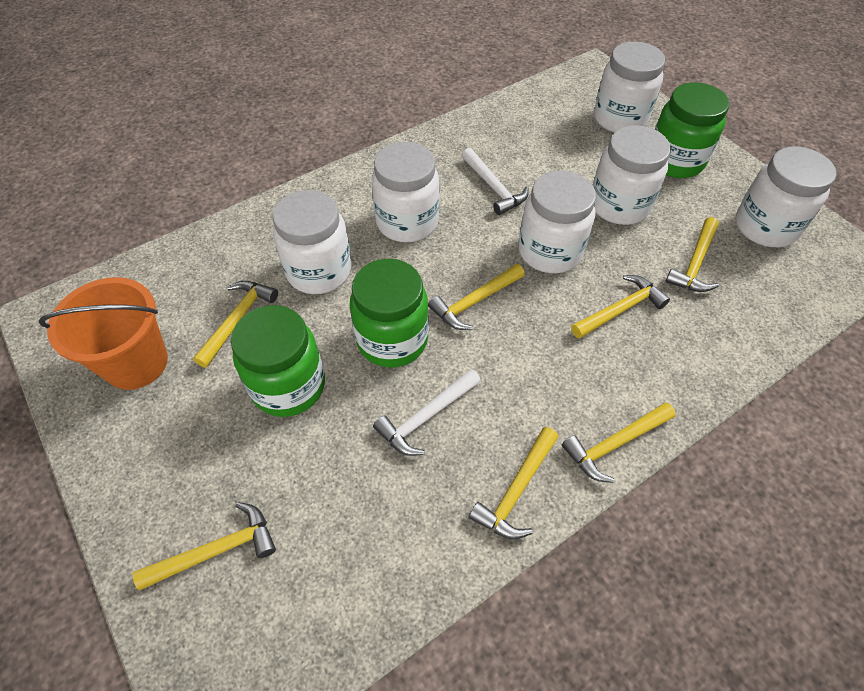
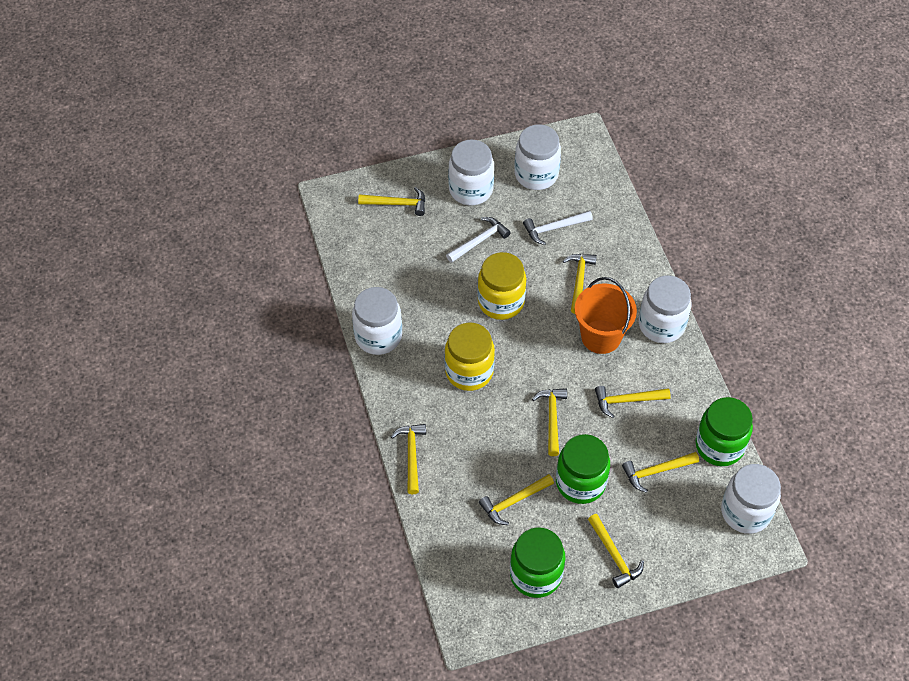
white jar: 6 -> 5
yellow hammer: 7 -> 8
yellow jar: 0 -> 2

